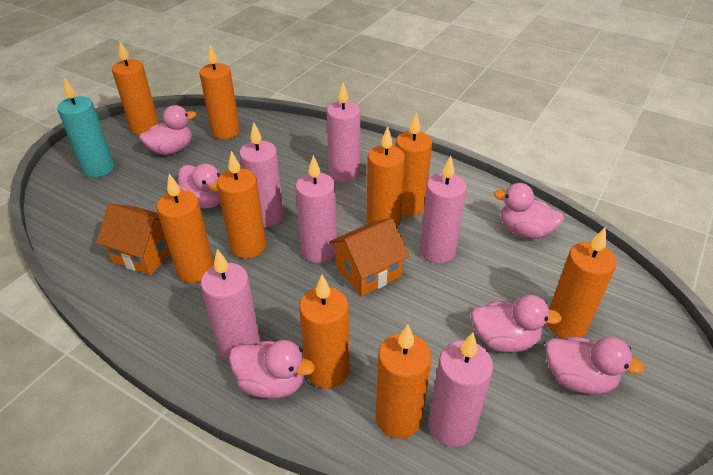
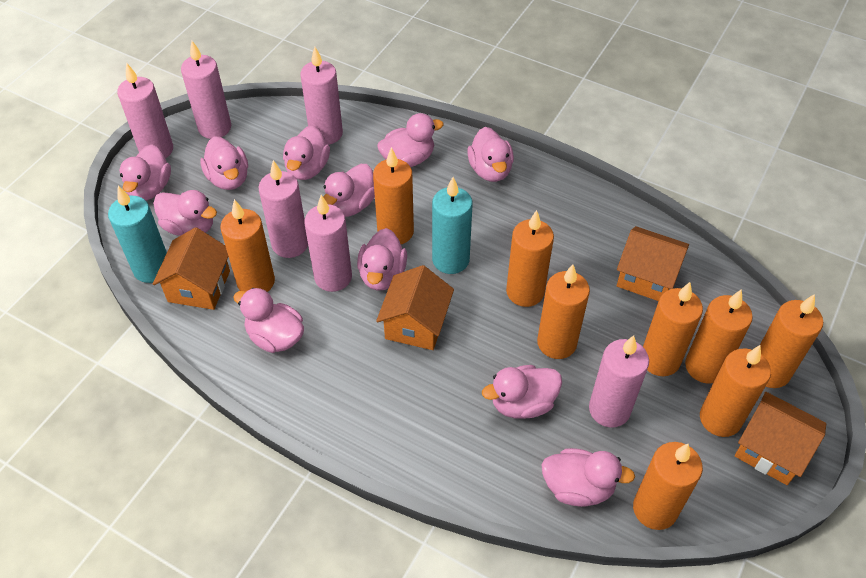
orange house: 2 -> 4
pink duck: 6 -> 11
turquoise candle: 1 -> 2

